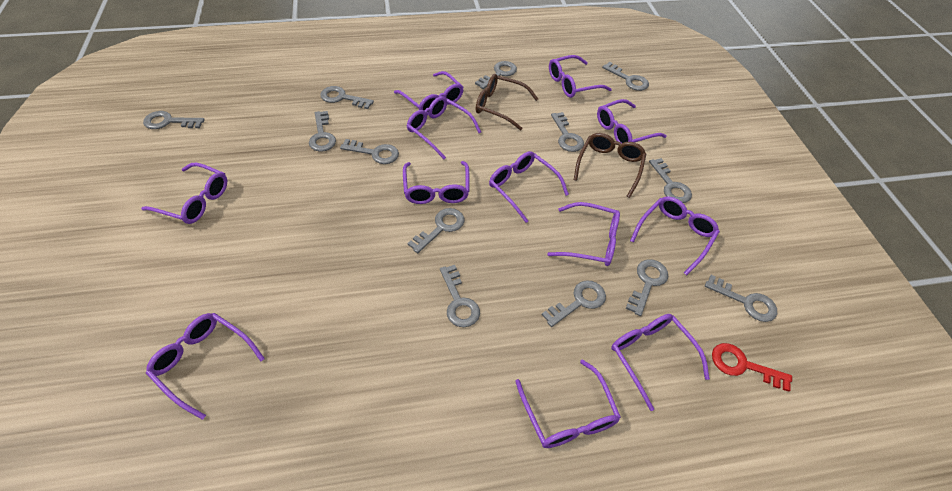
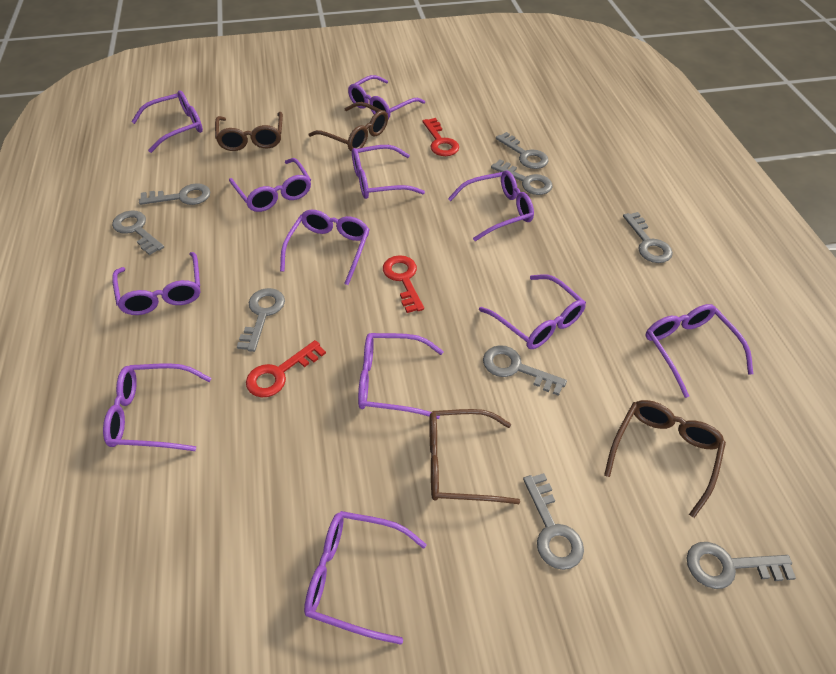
brown glasses: 2 -> 4
grey key: 13 -> 9
red key: 1 -> 3

